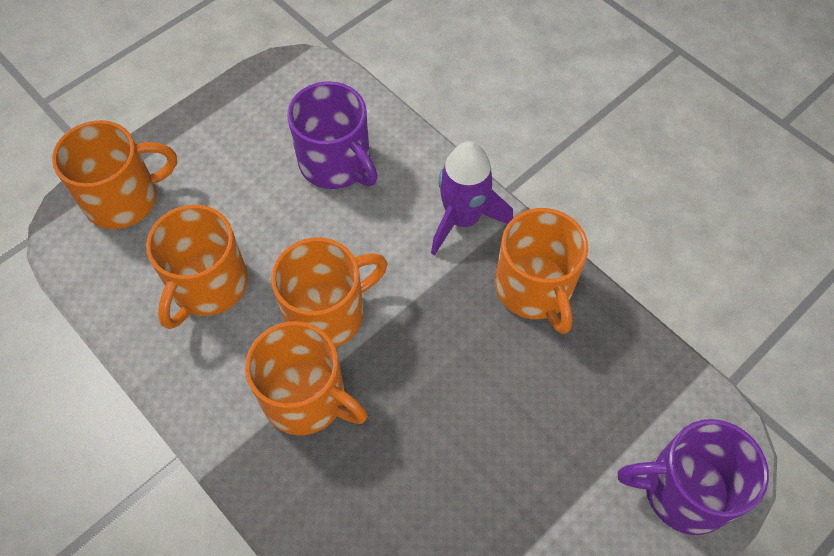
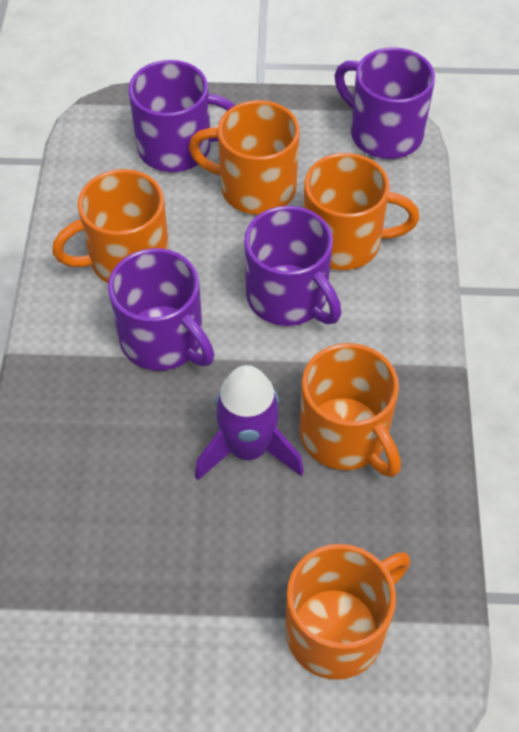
purple mug: 2 -> 4

